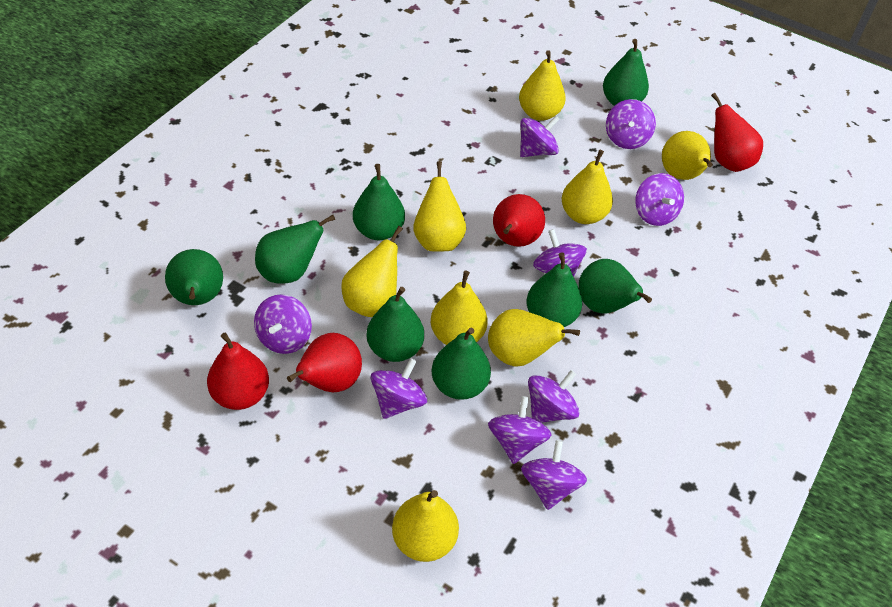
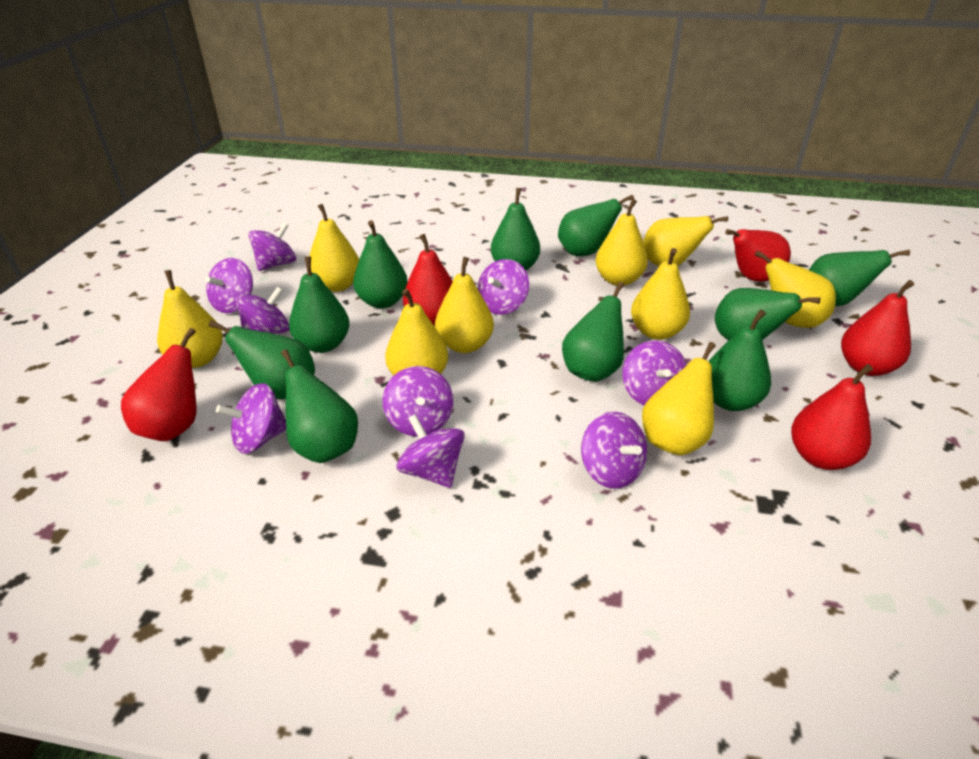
green pear: 8 -> 10
red pear: 4 -> 5
yellow pear: 8 -> 9

